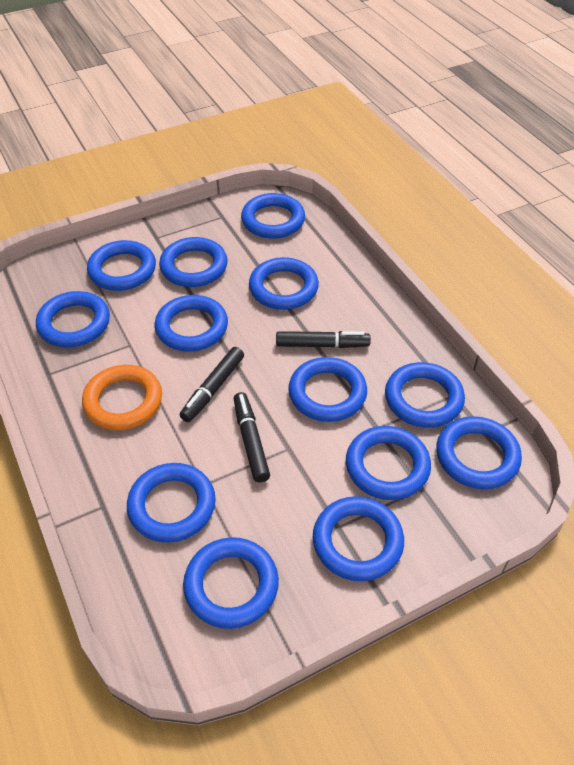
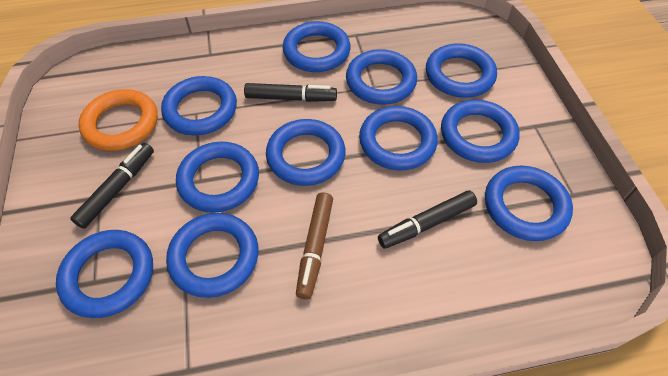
blue ring: 13 -> 11
brown marker: 0 -> 1

